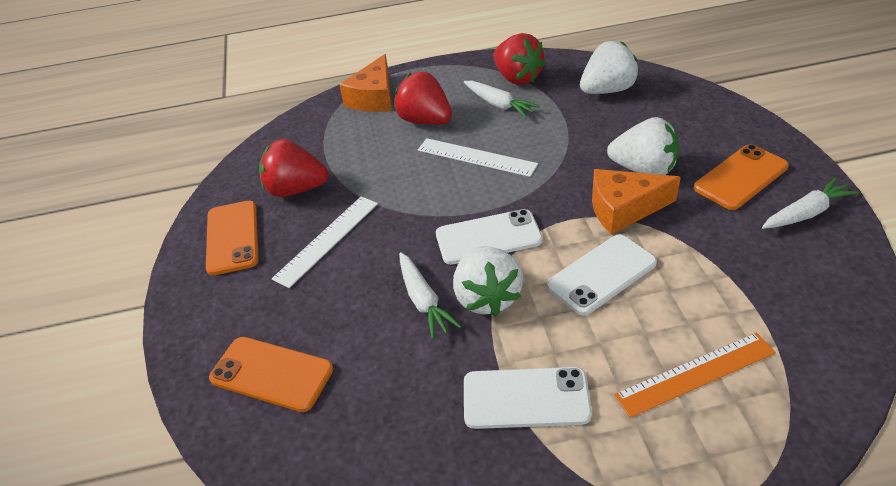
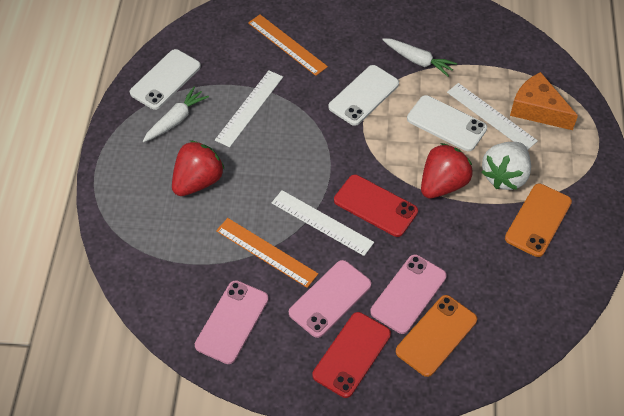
orange cheese: 2 -> 1
orange phone: 3 -> 2
orange ruler: 1 -> 2
pink phone: 0 -> 3
red phone: 0 -> 2
red strawberry: 3 -> 2
white carrot: 3 -> 2
white ruler: 2 -> 3
white strawberry: 3 -> 1

